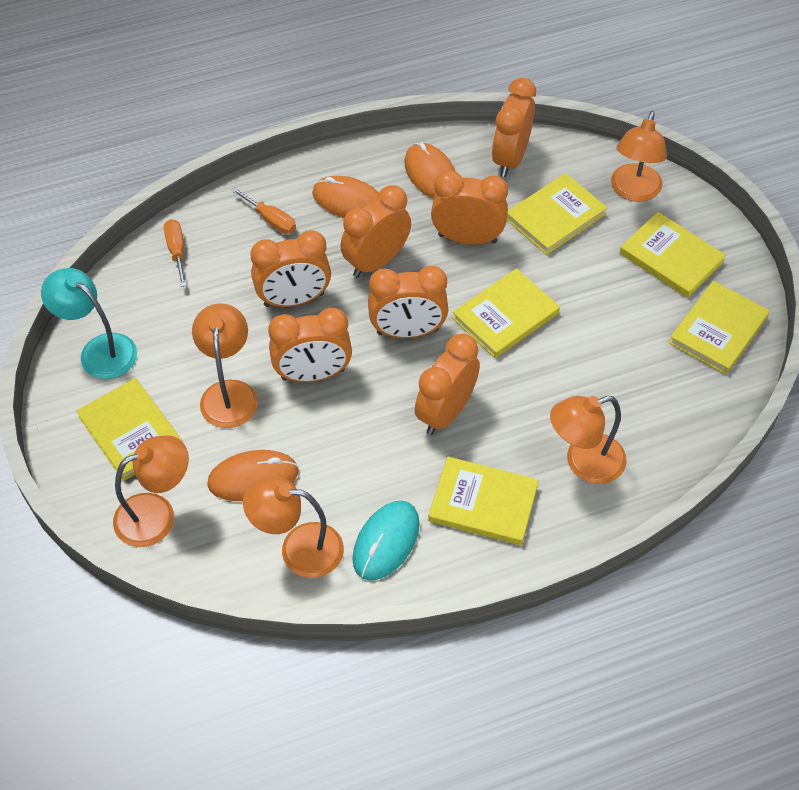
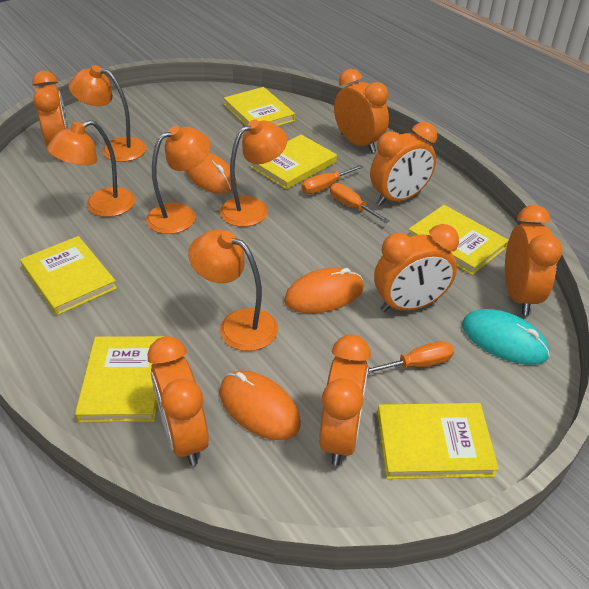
orange screwdriver: 2 -> 3
turquoise lamp: 1 -> 0

